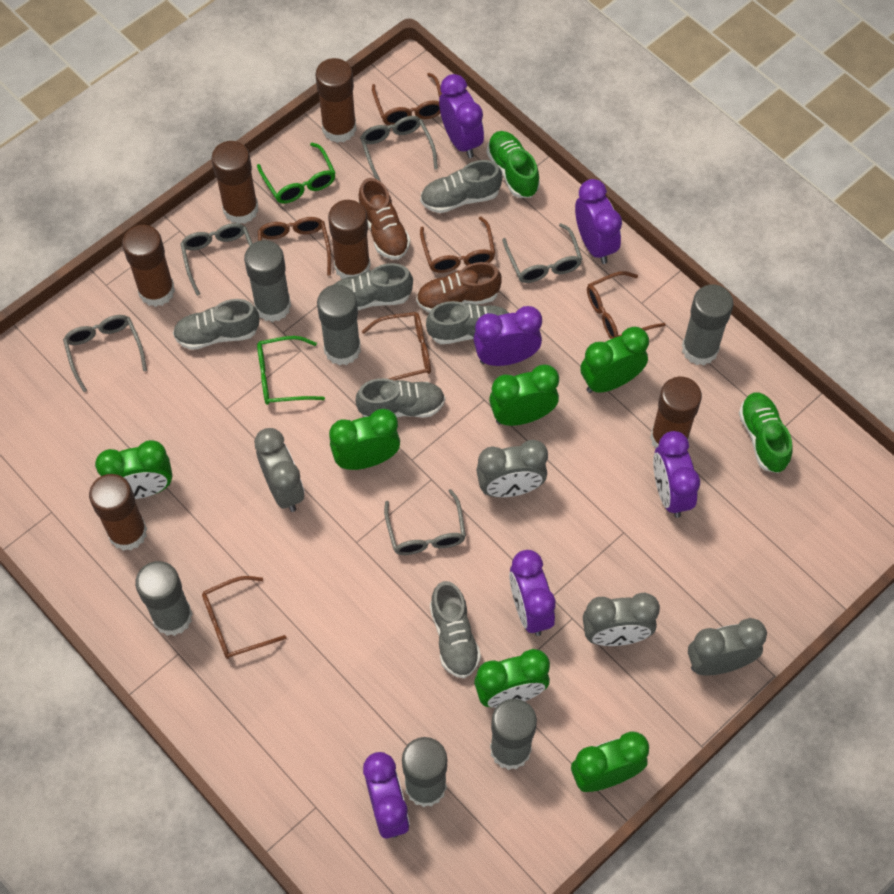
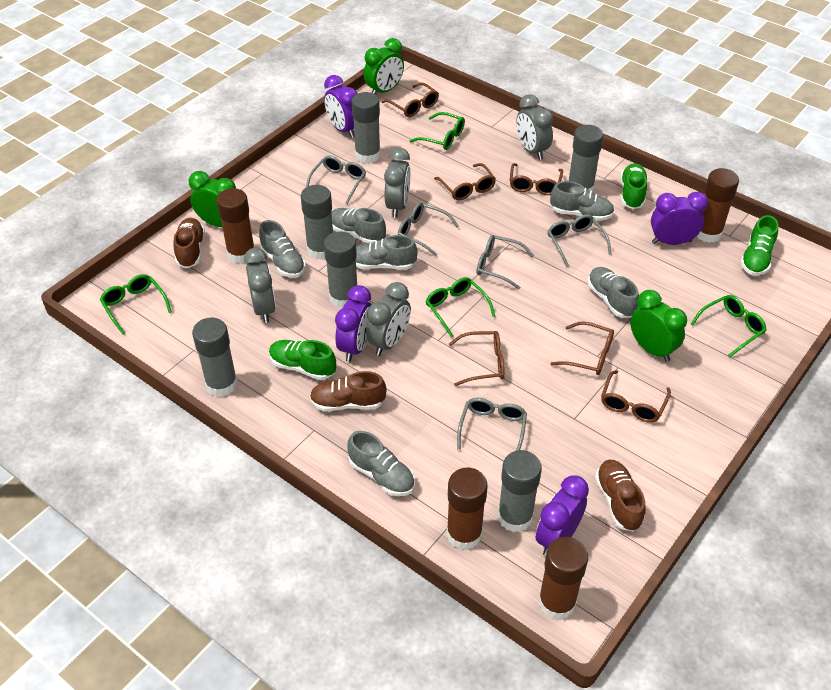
brown glue stick: 6 -> 4
brown shoe: 2 -> 3
green clock: 6 -> 3
green glasses: 2 -> 4
green shoe: 2 -> 3
purple clock: 6 -> 4

